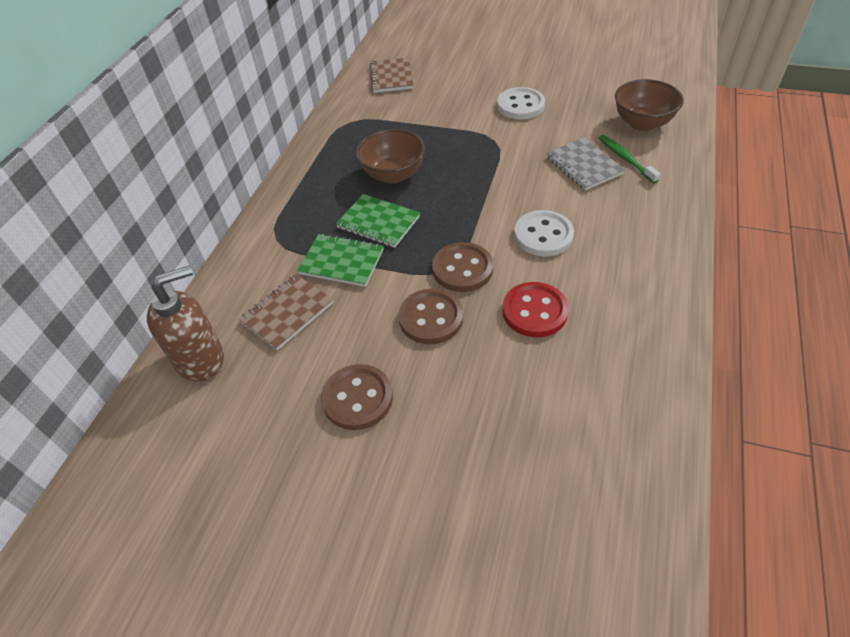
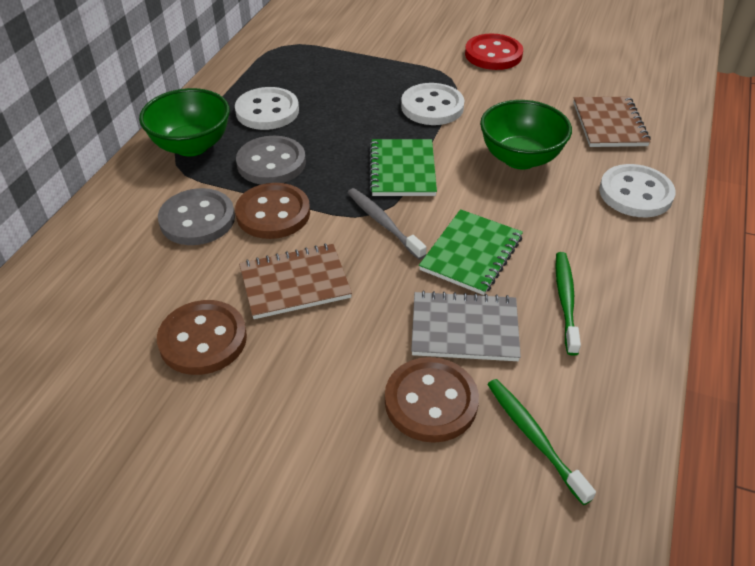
brown bowl: 2 -> 0
brown soap dispenser: 1 -> 0
green bowl: 0 -> 2
green toothbrush: 1 -> 2
grey button: 0 -> 2
grey toothbrush: 0 -> 1
white button: 2 -> 3

